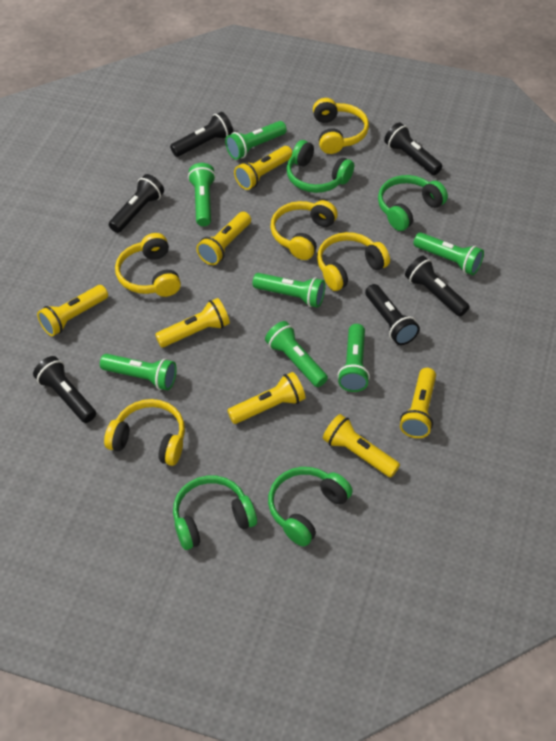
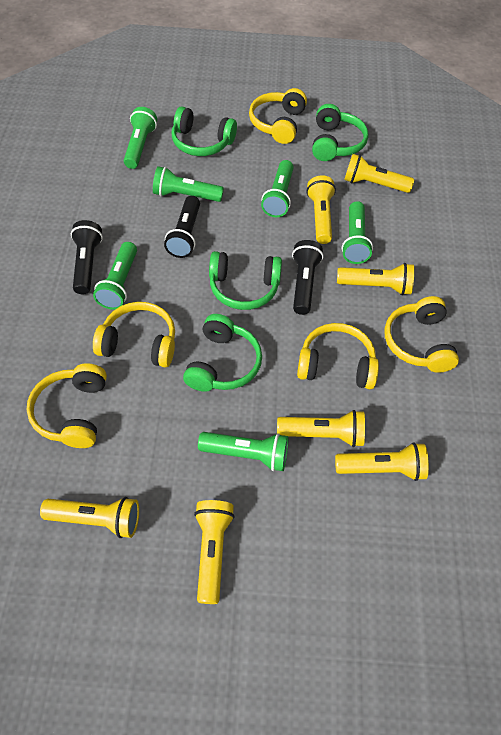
black flashlight: 6 -> 3
green flashlight: 7 -> 6

